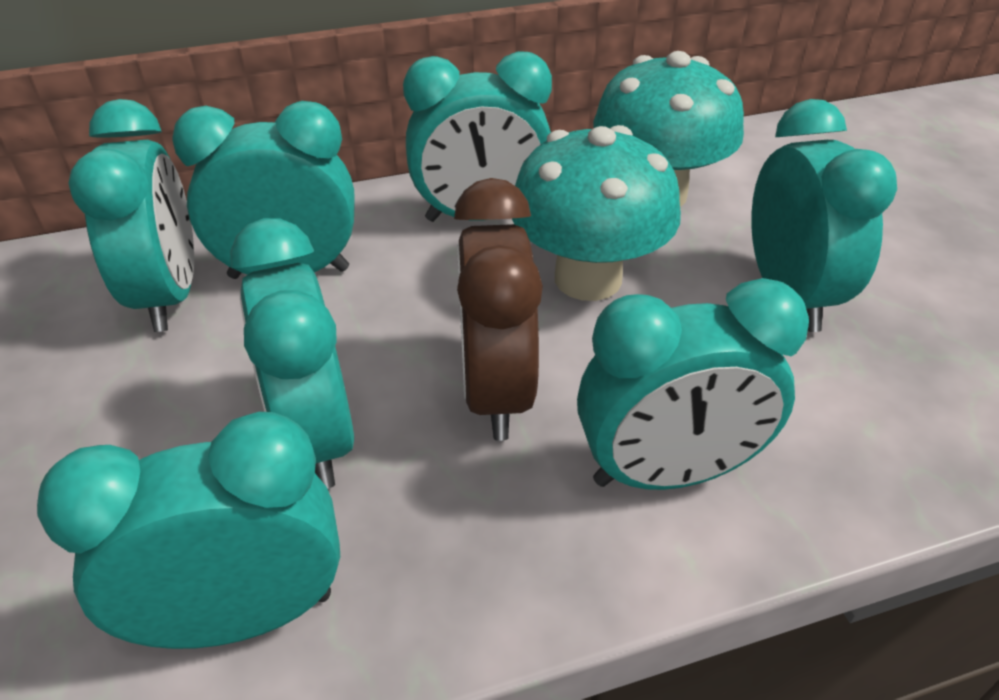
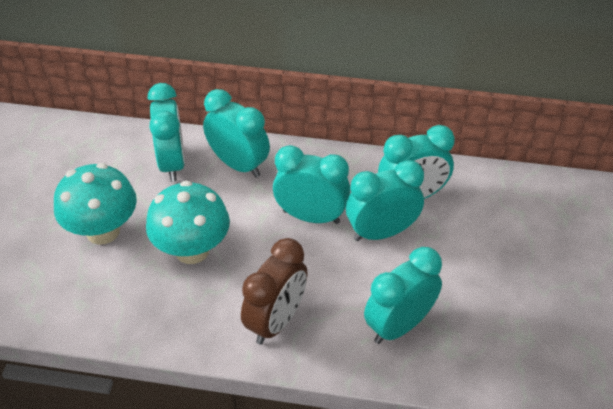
turquoise clock: 7 -> 6

